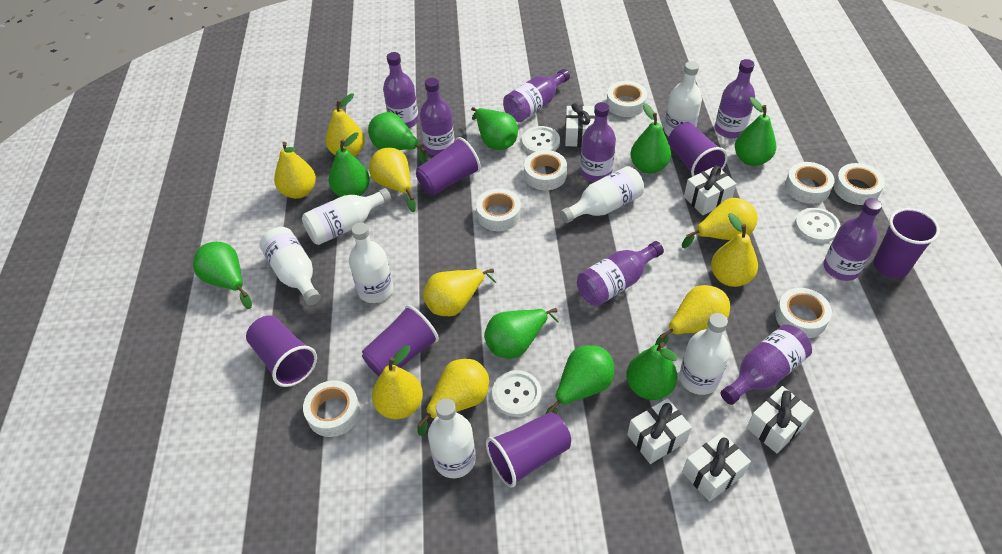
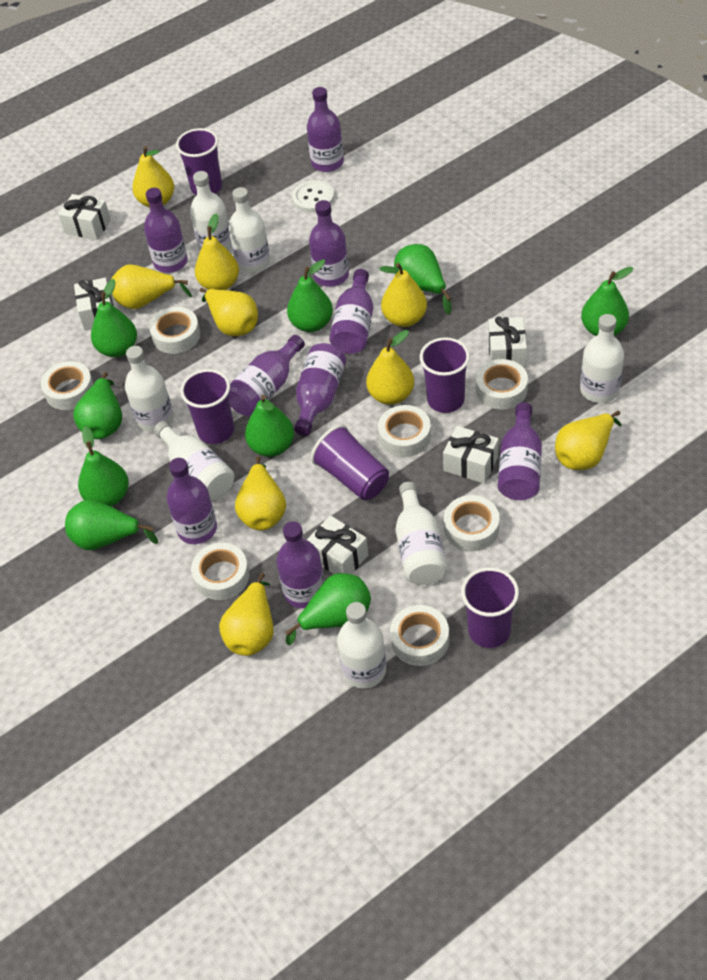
purple bottle: 8 -> 9
purple cup: 6 -> 5
white button: 3 -> 1

